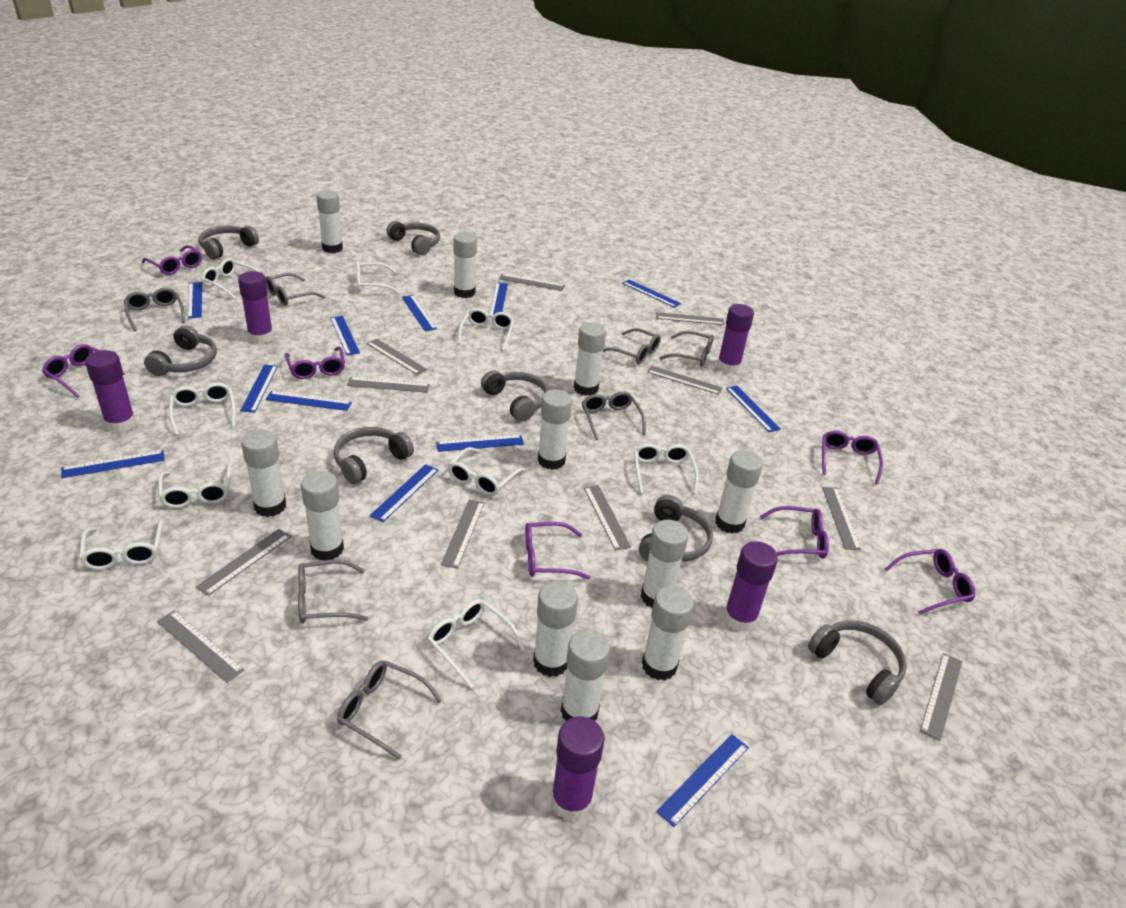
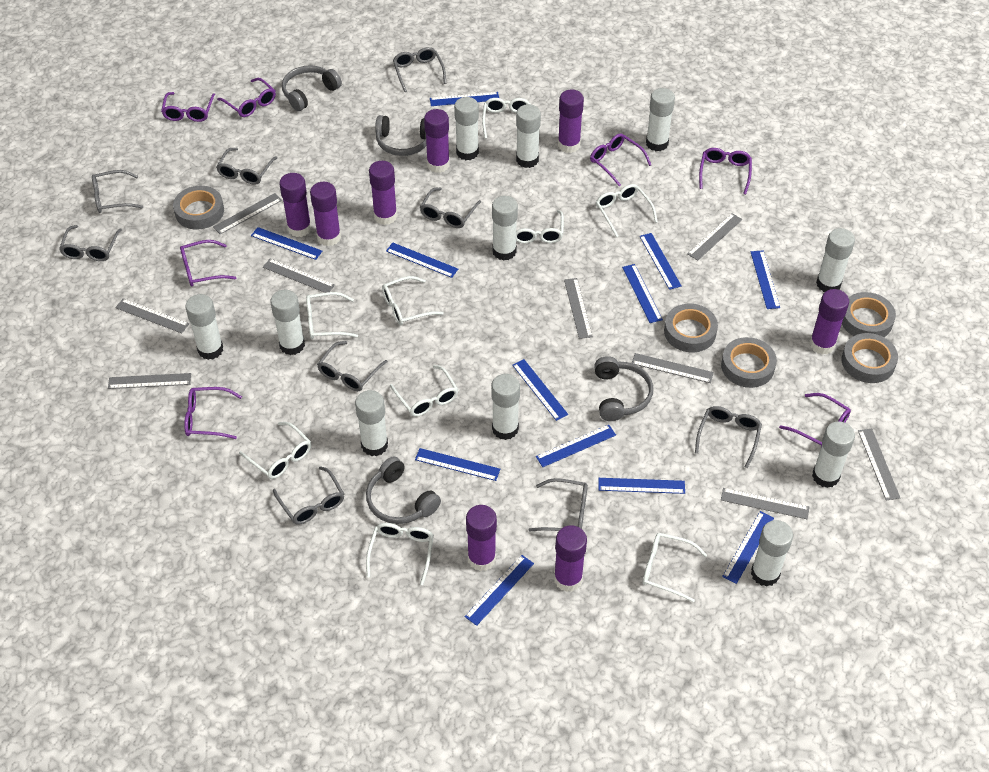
grey glasses: 7 -> 9
grey headphones: 7 -> 4
grey ruler: 11 -> 9
grey tape: 0 -> 5
purple glue stick: 5 -> 8

